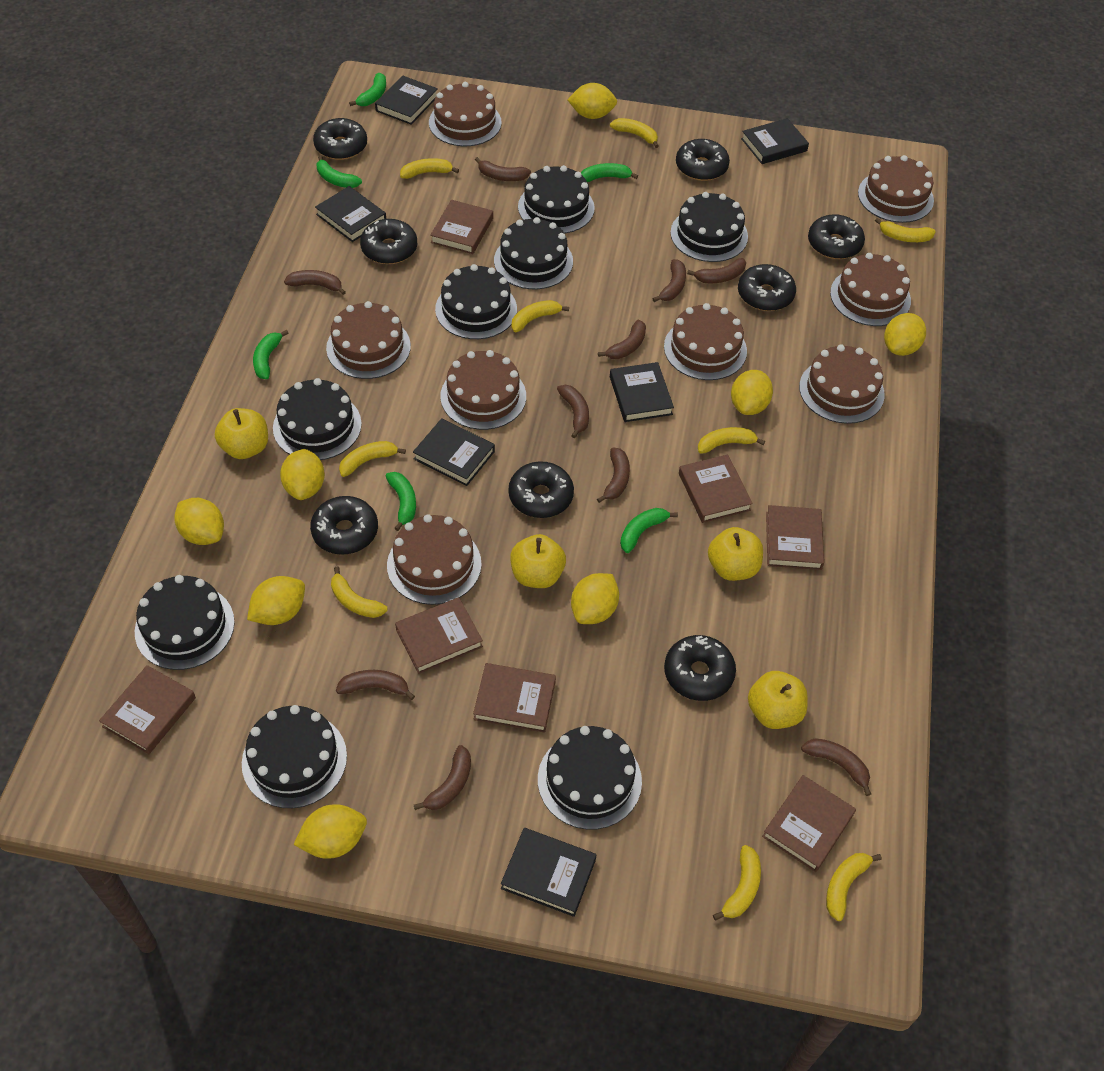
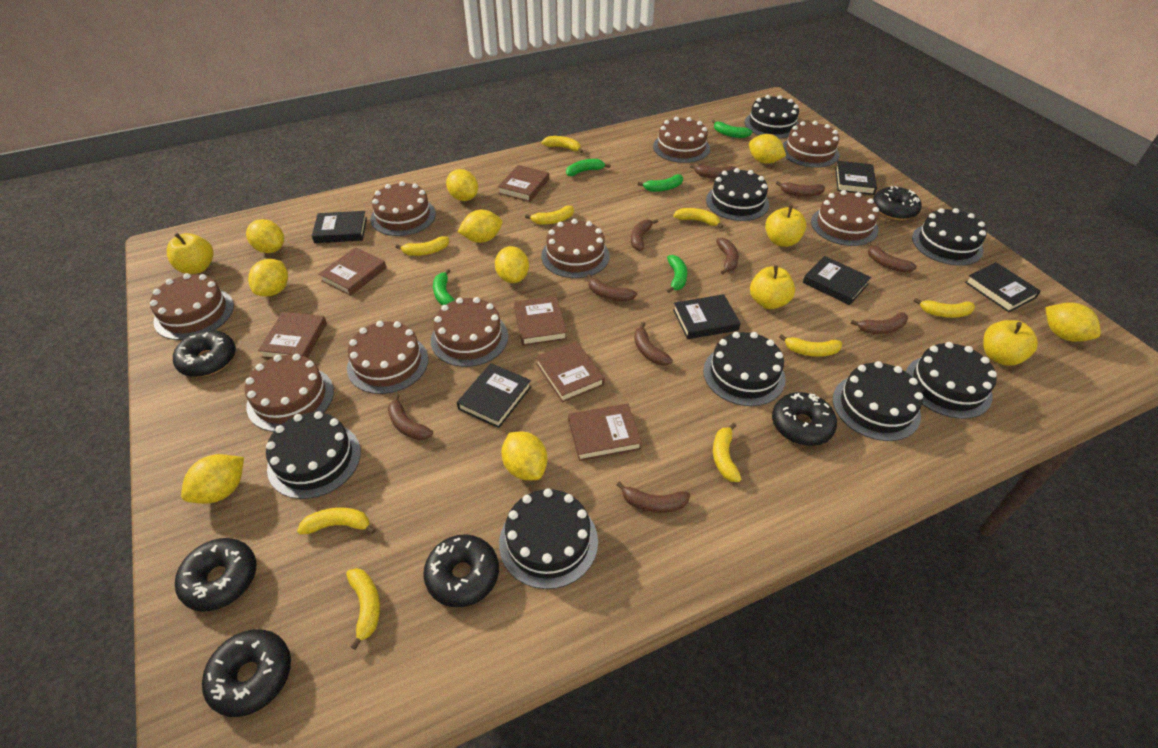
black donut: 8 -> 6
brown book: 7 -> 6
brown cake: 8 -> 9
green banana: 6 -> 5
yellow lemon: 8 -> 9

